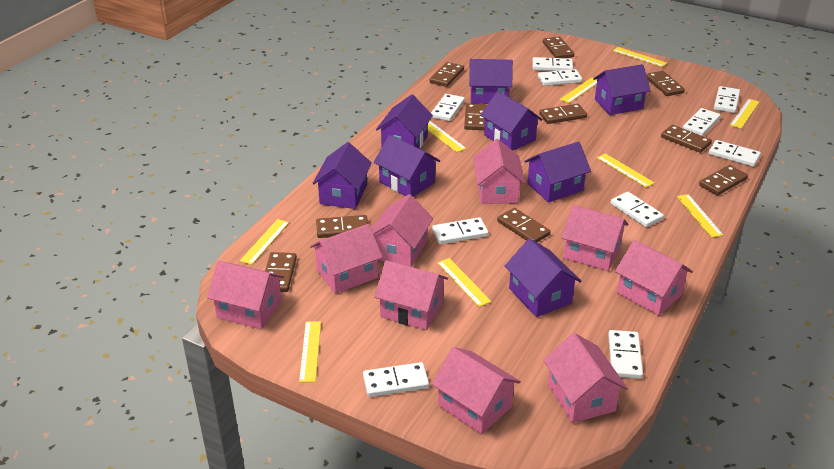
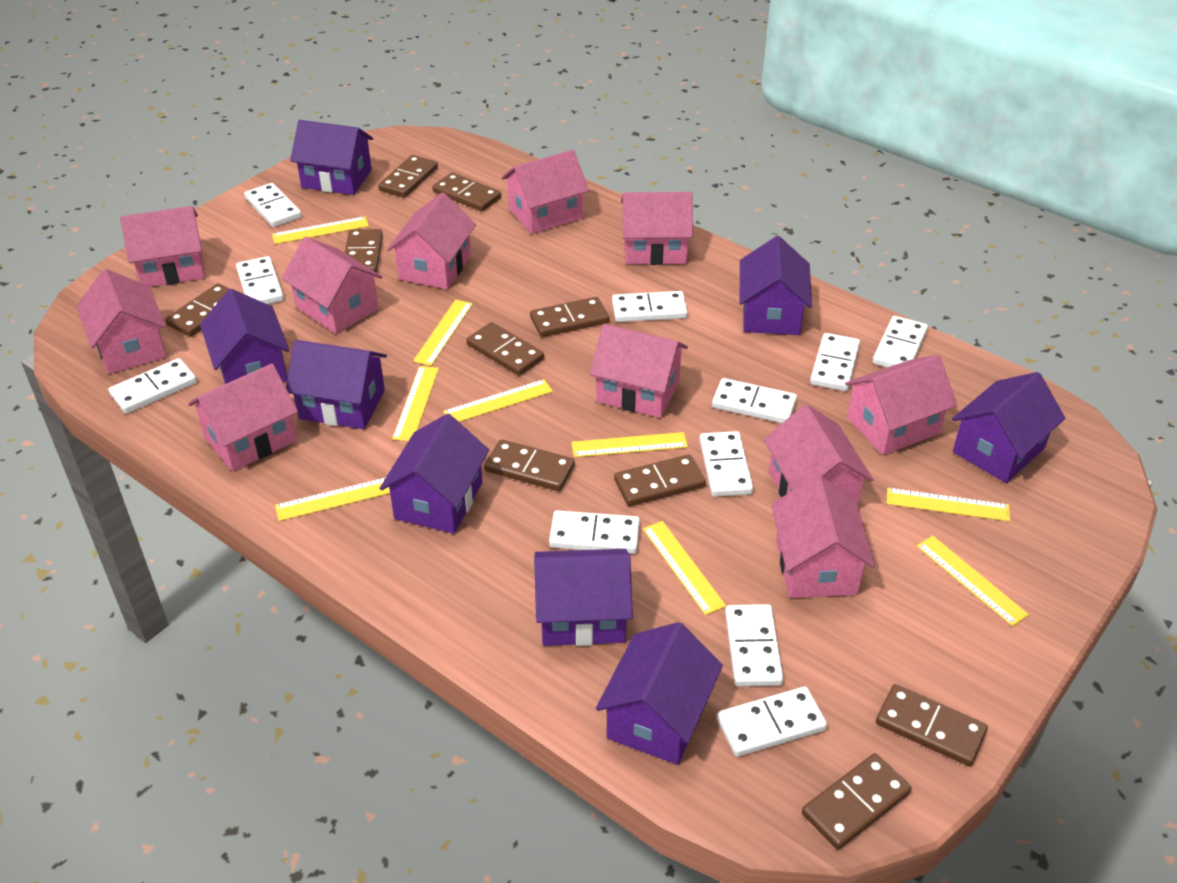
pink house: 9 -> 11
white domino: 10 -> 11

